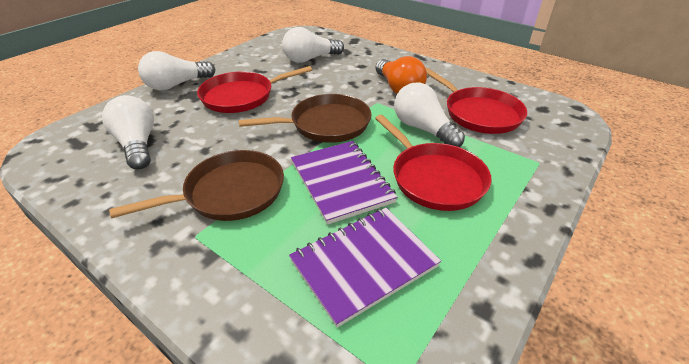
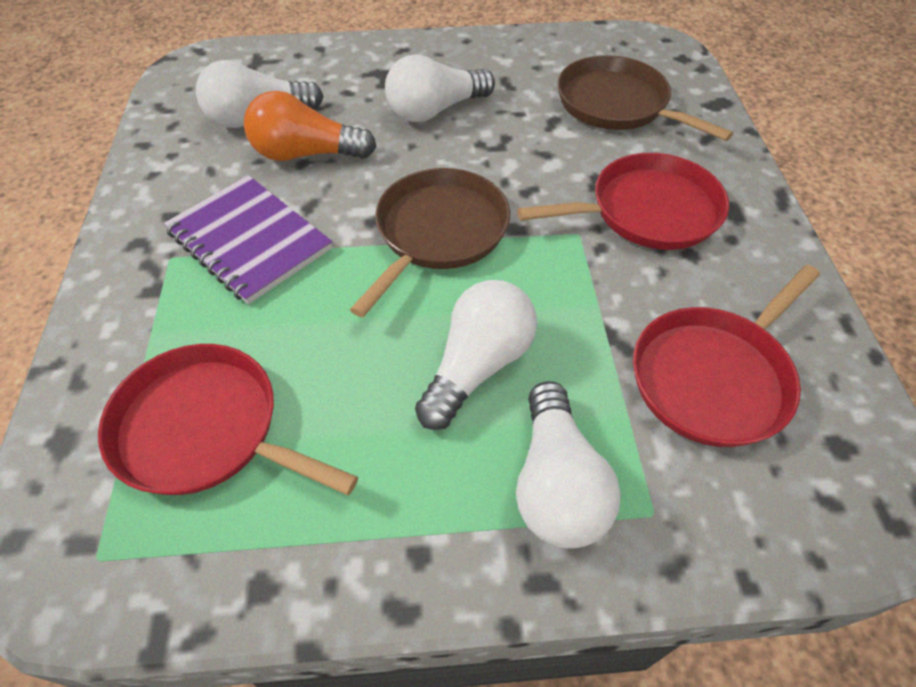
purple notebook: 2 -> 1

